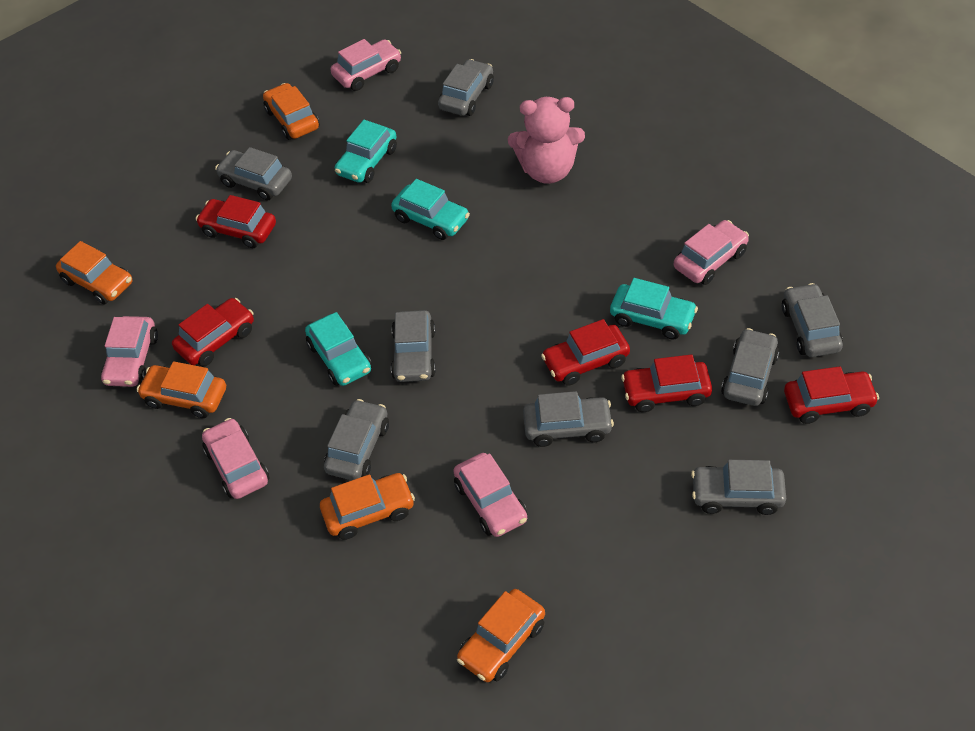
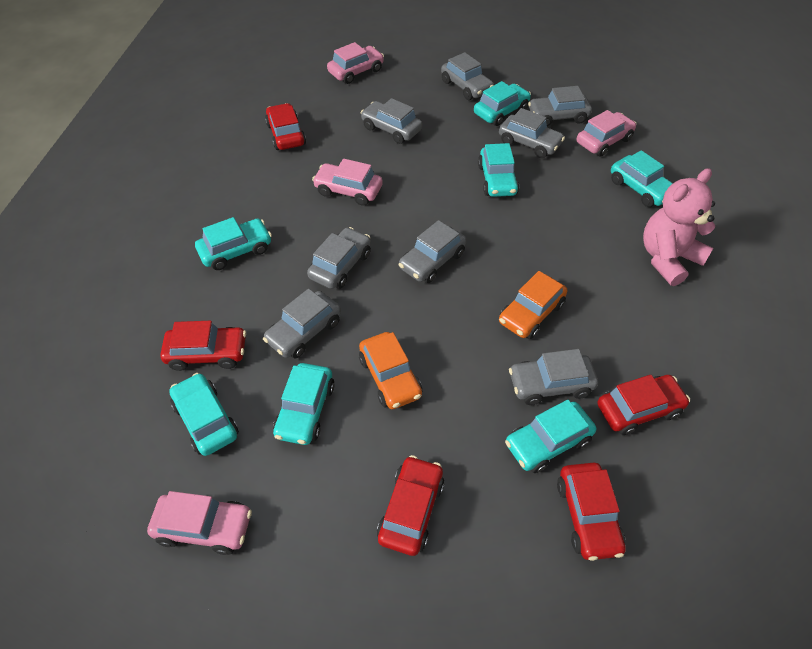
orange car: 5 -> 2
pink car: 5 -> 4
turquoise car: 4 -> 7

